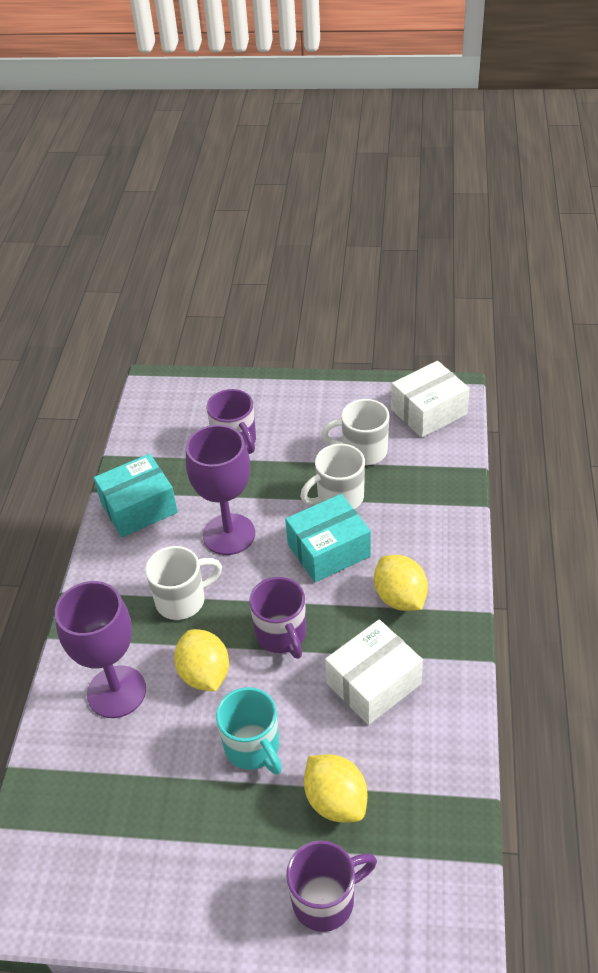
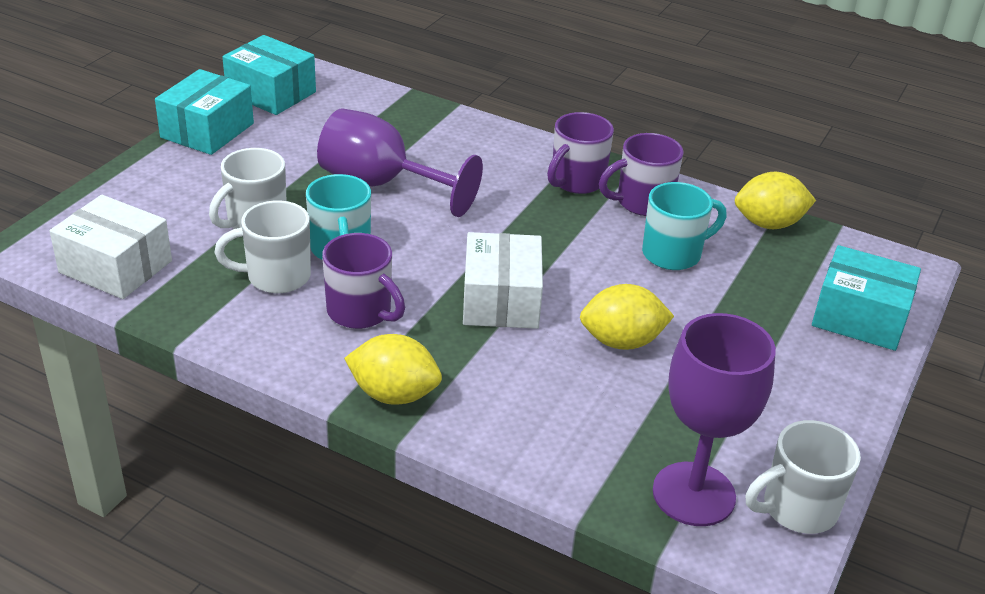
turquoise box: 2 -> 3
turquoise mug: 1 -> 2

